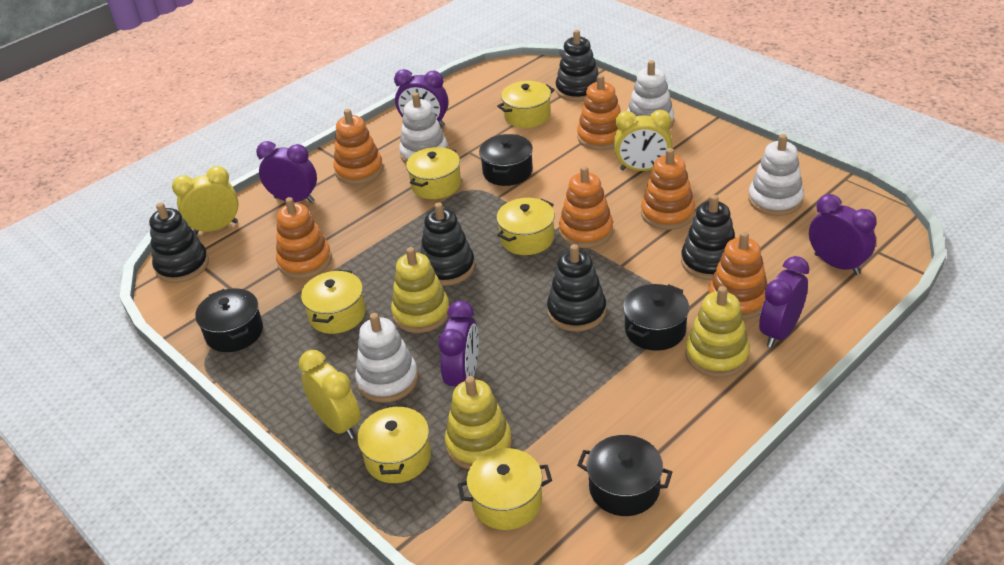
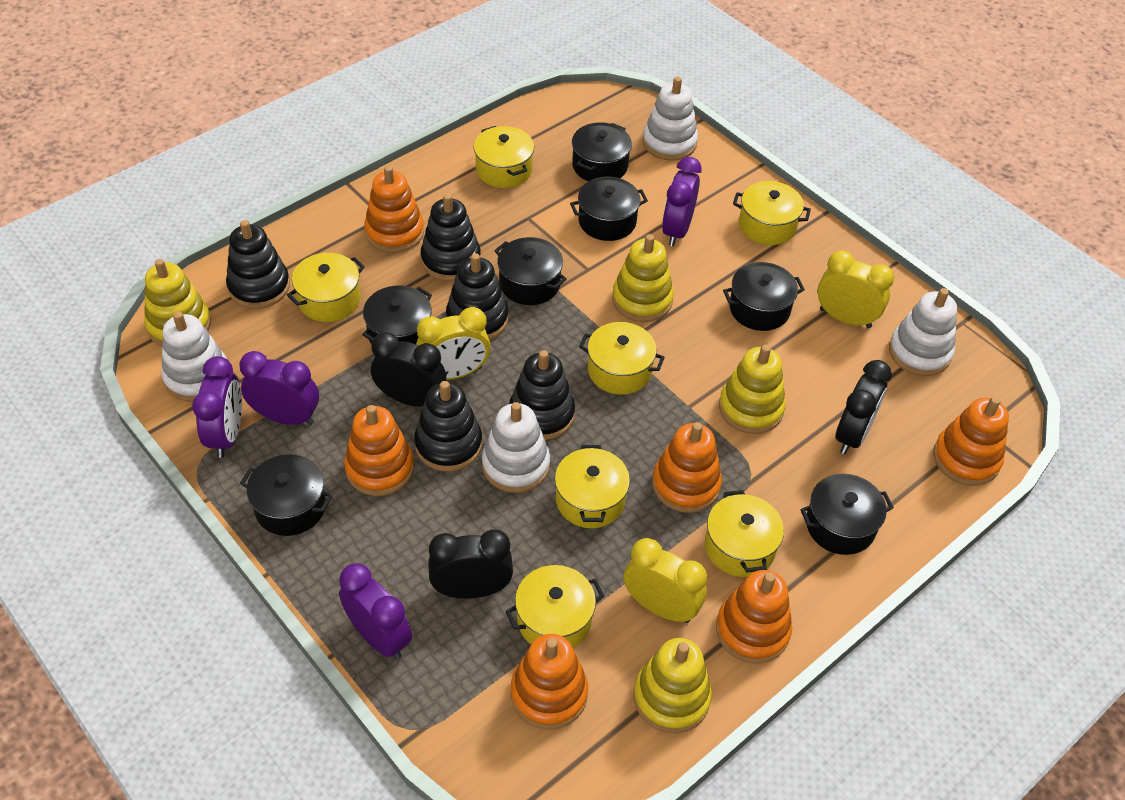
black clock: 0 -> 3
black pot: 4 -> 7
purple clock: 5 -> 4
yellow pot: 6 -> 7
yellow stacking toy: 3 -> 4

